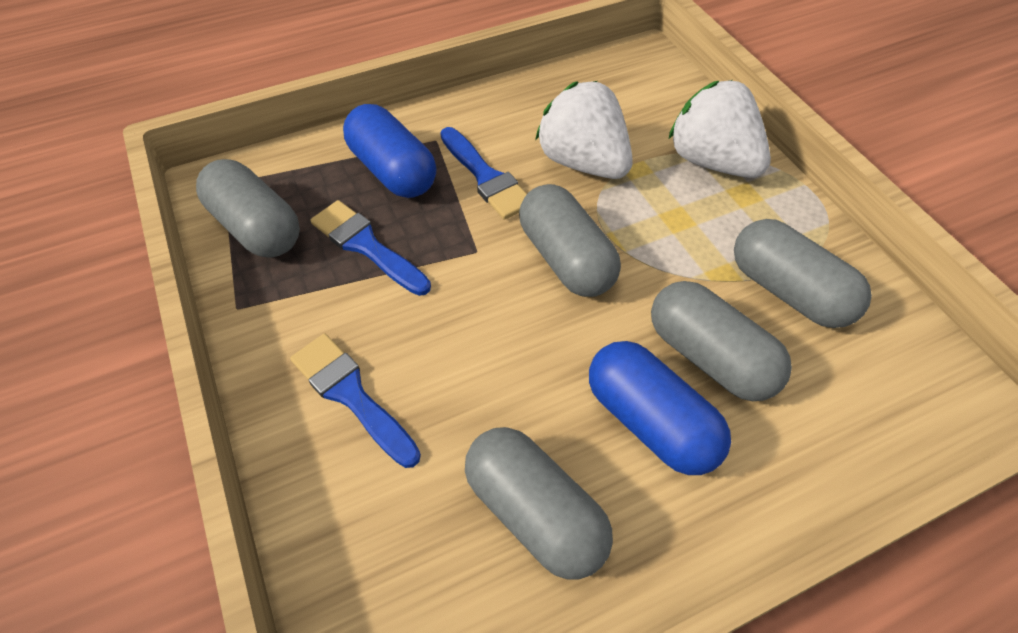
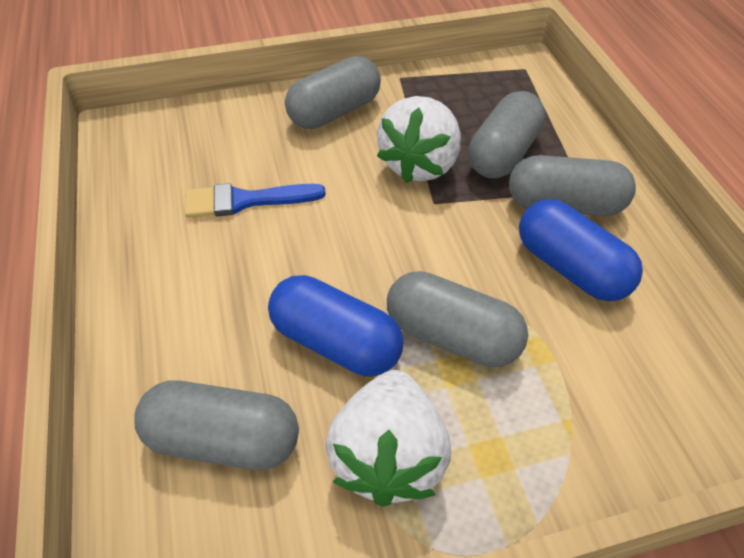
blue brush: 3 -> 1

